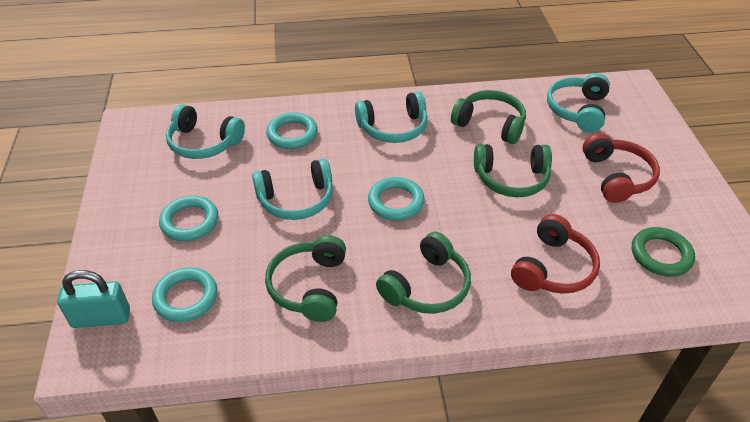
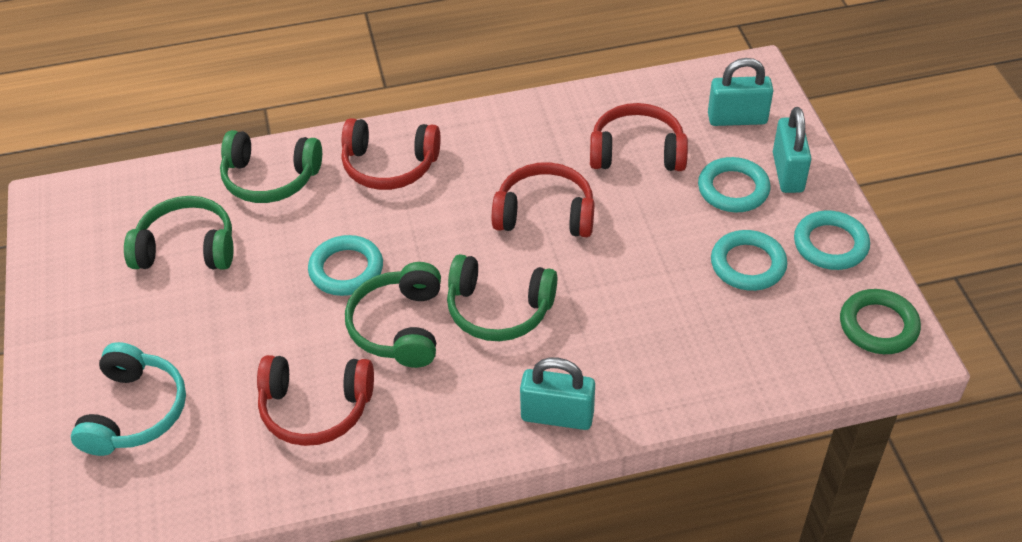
red headphones: 2 -> 4
turquoise headphones: 4 -> 1
turquoise padlock: 1 -> 3

